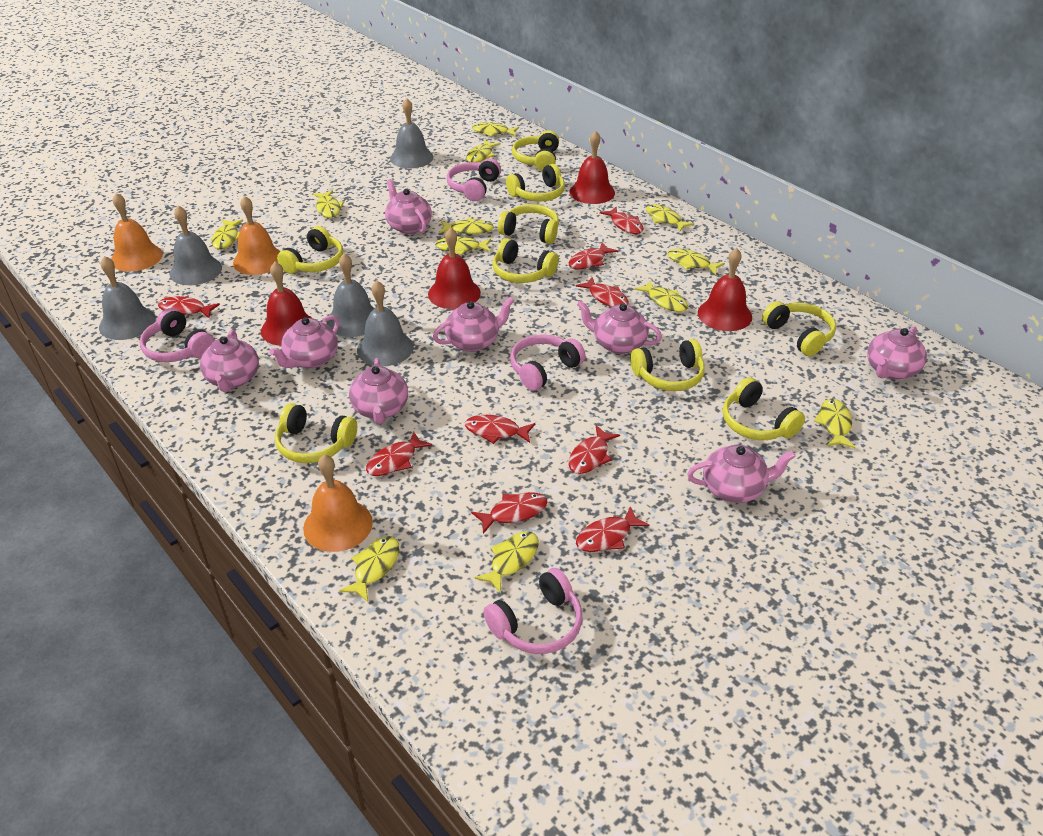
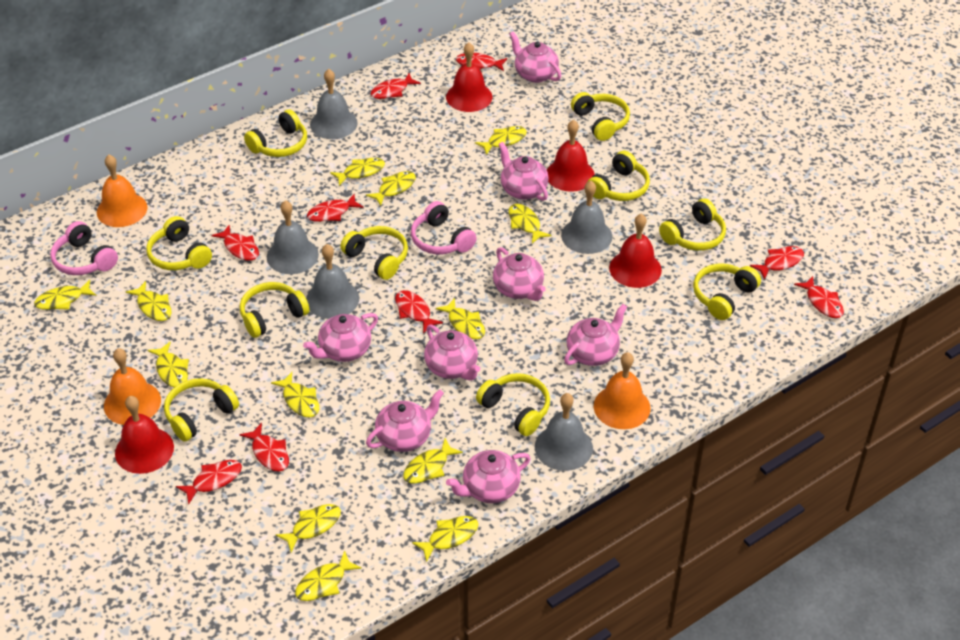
pink headphones: 4 -> 2
yellow fish: 12 -> 13
yellow headphones: 9 -> 10

